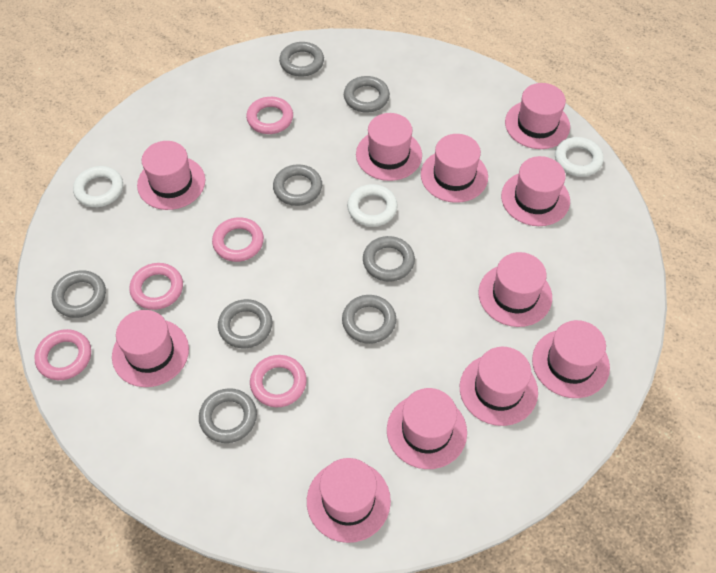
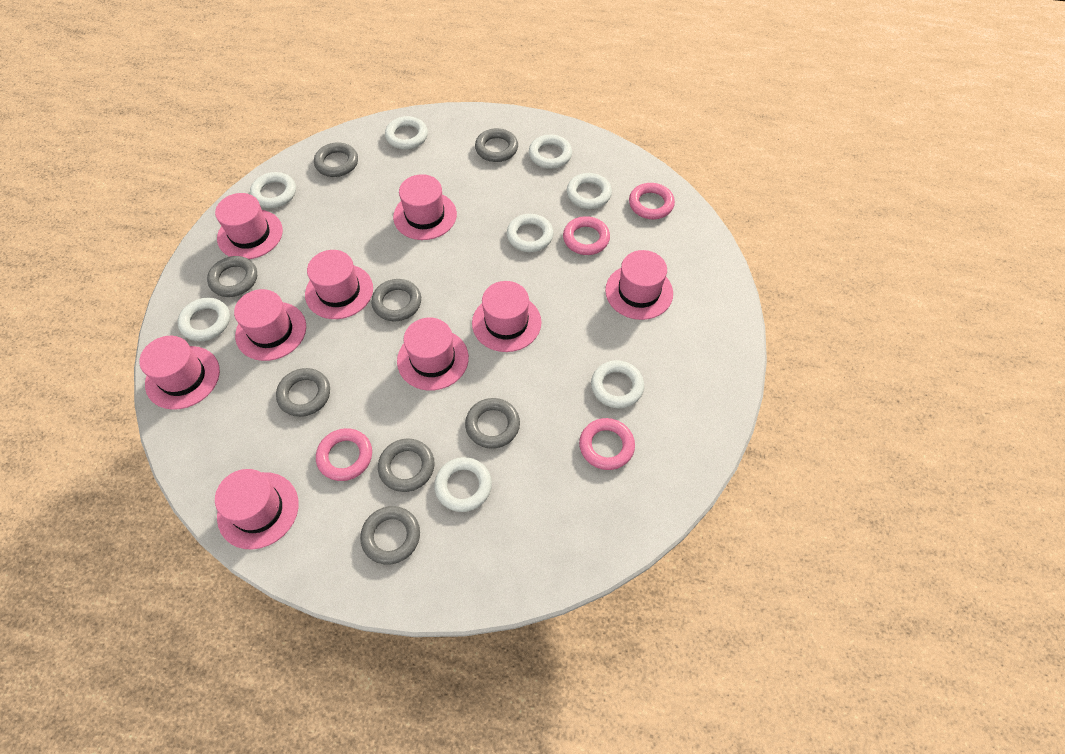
pink hat: 11 -> 9
pink ring: 5 -> 4
white ring: 3 -> 8

